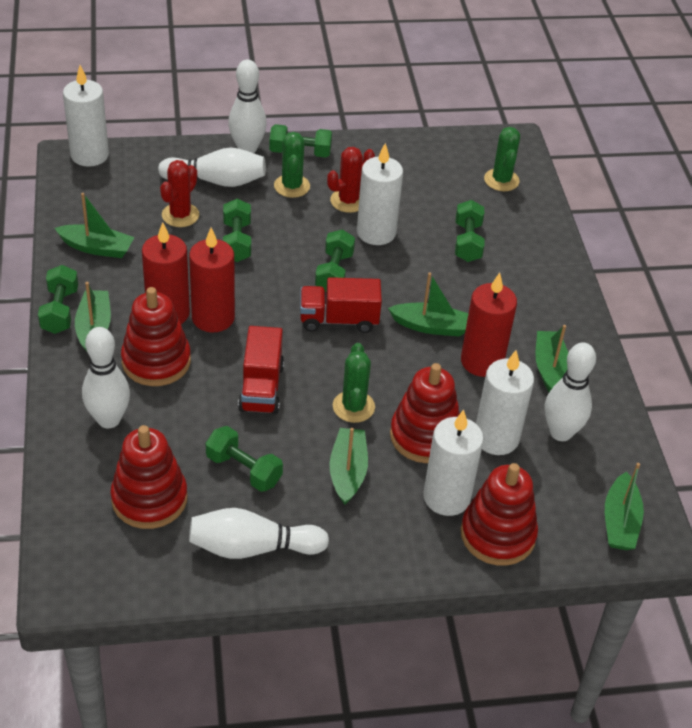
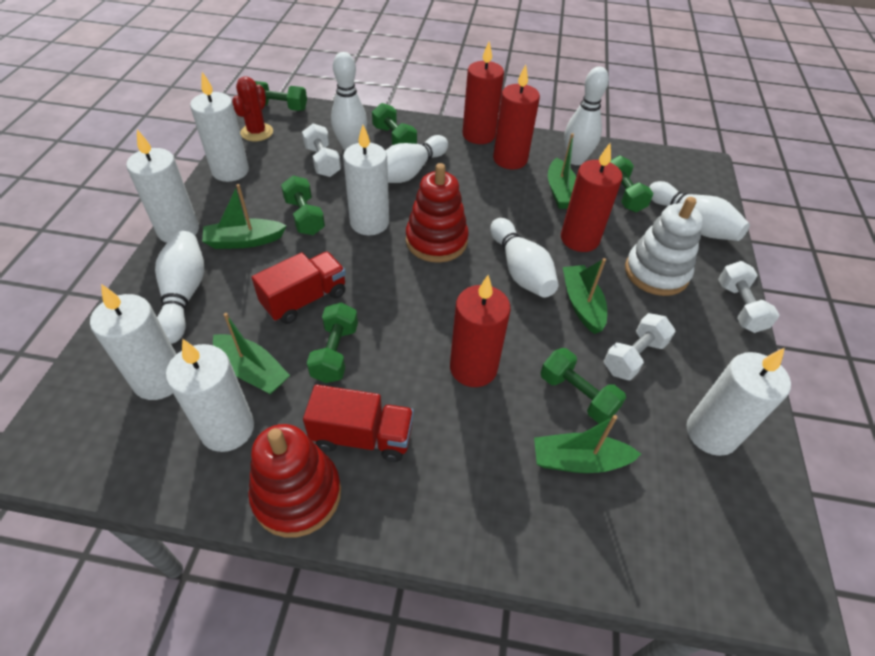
green boat: 6 -> 5
green cactus: 3 -> 0
red cactus: 2 -> 1
red candle: 3 -> 4
red stacking toy: 4 -> 2
white bowling pin: 5 -> 6
white candle: 4 -> 6
white dumbbell: 0 -> 3
white stacking toy: 0 -> 1

